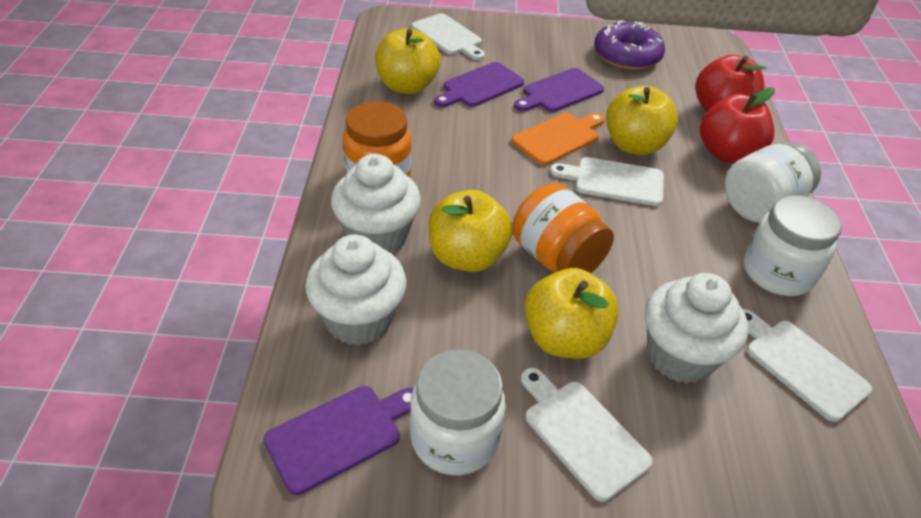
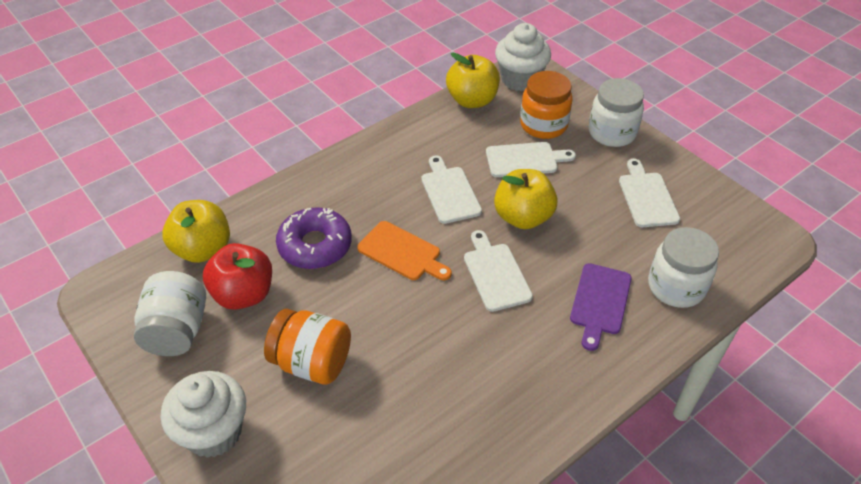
purple cutting board: 3 -> 1
red apple: 2 -> 1
white cupcake: 3 -> 2
yellow apple: 4 -> 3

